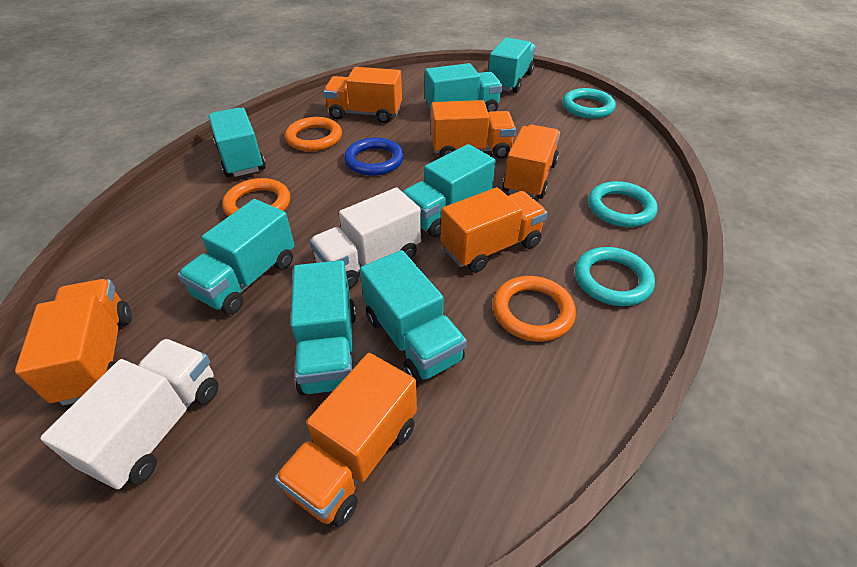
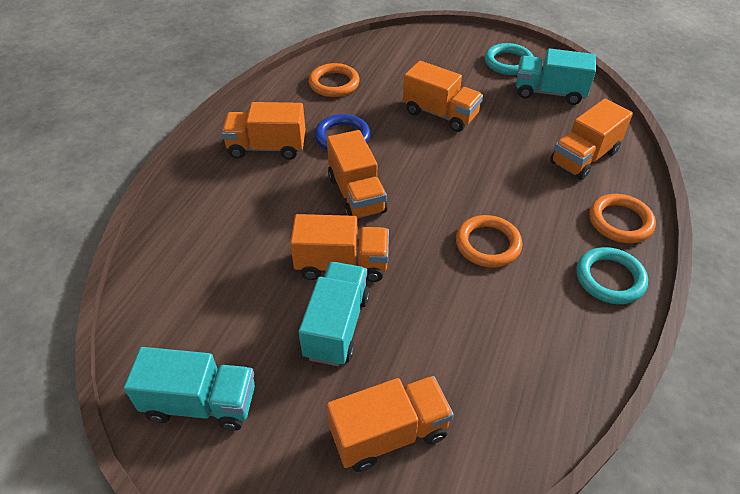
turquoise ring: 3 -> 2
turquoise truck: 7 -> 3
white truck: 2 -> 0

